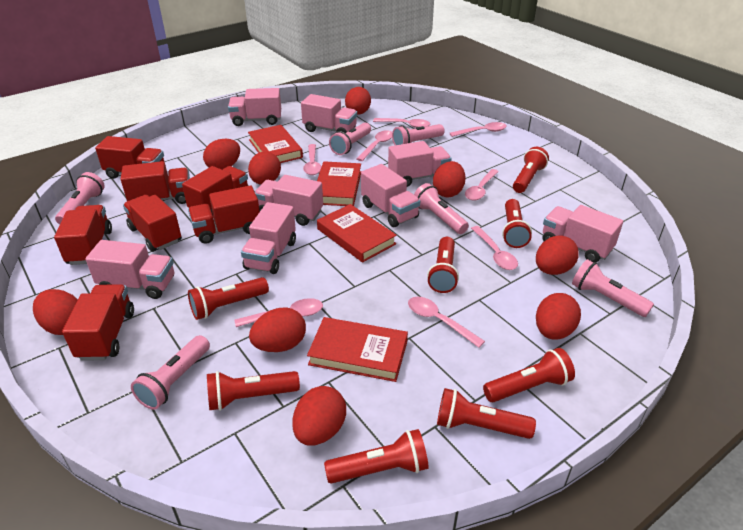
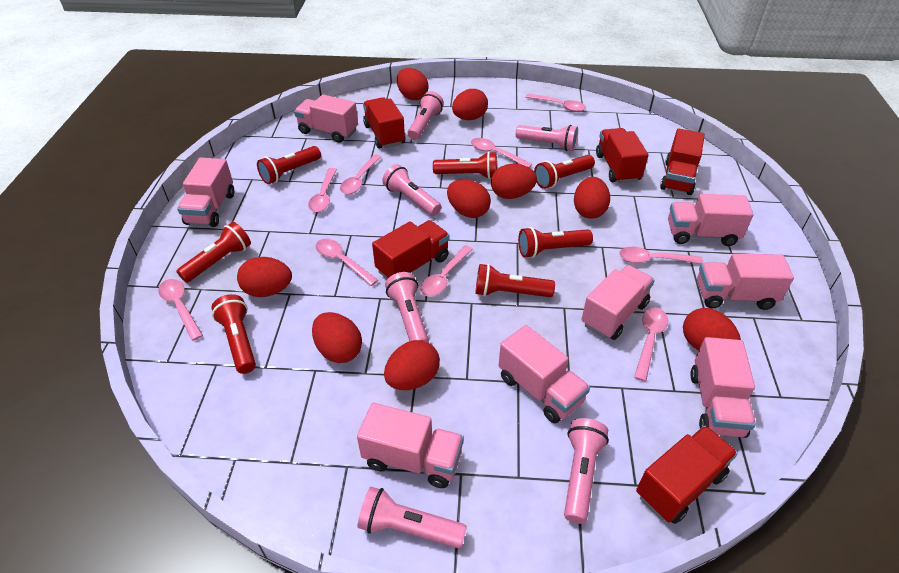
pink spoon: 8 -> 9
red book: 4 -> 0
red flashlight: 8 -> 7
red truck: 7 -> 5

